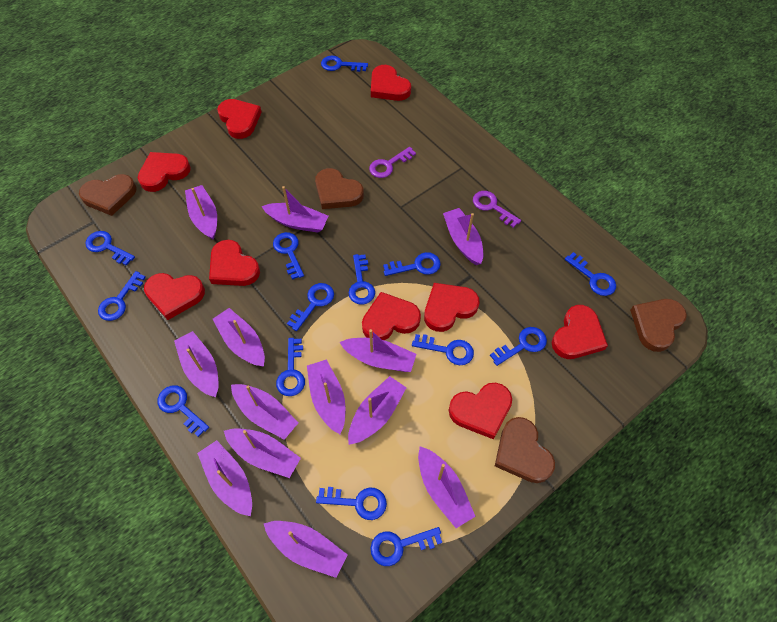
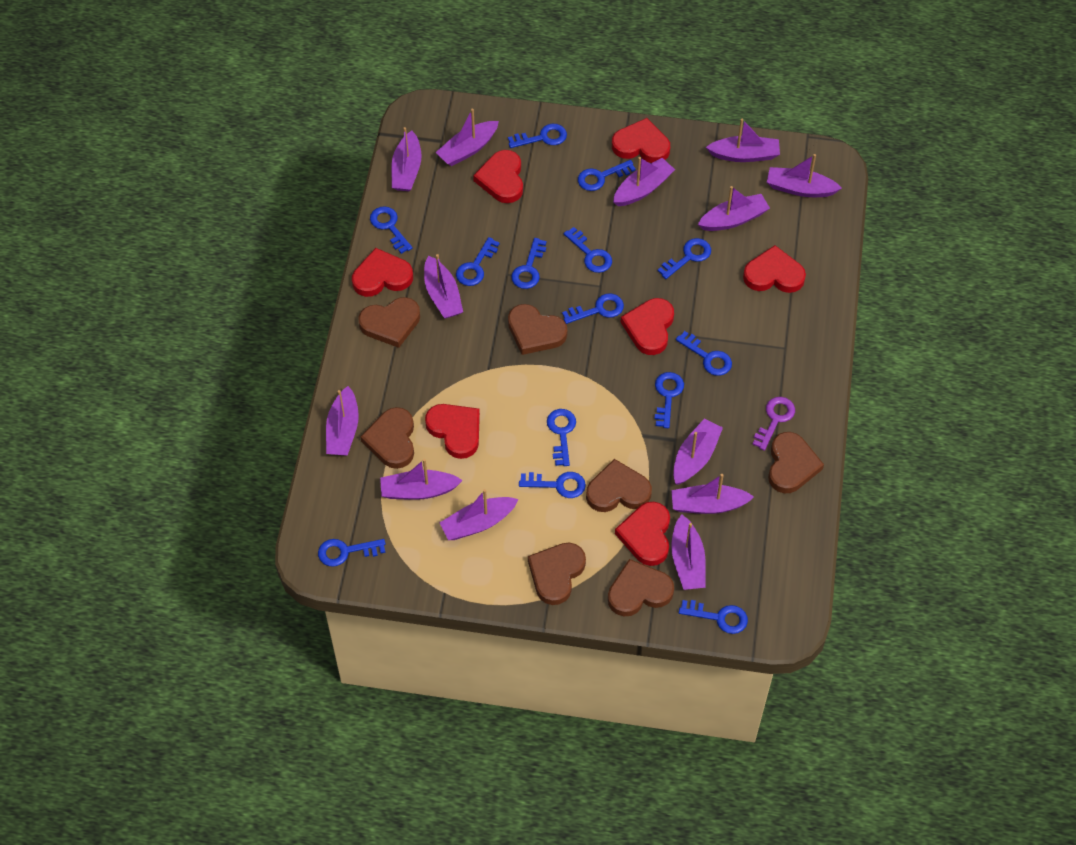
brown heart: 4 -> 7
purple key: 2 -> 1
red heart: 9 -> 7

